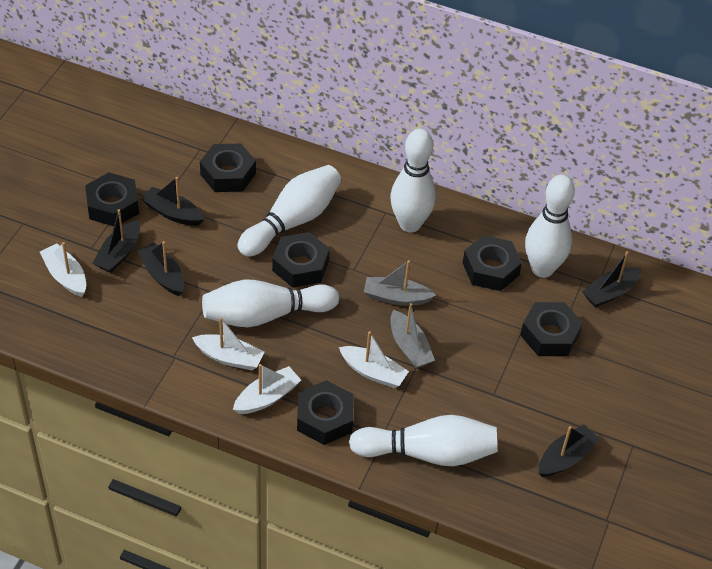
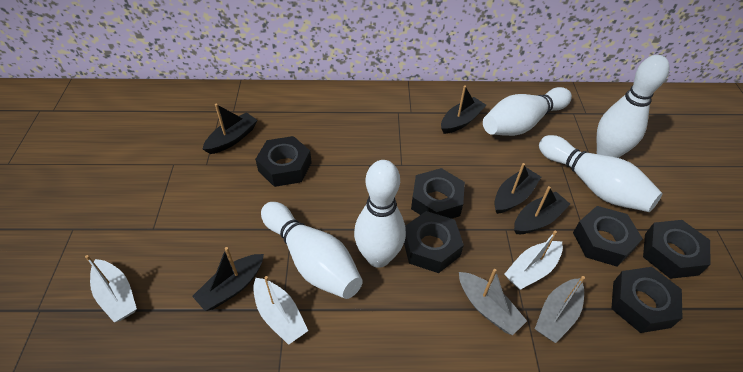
white boat: 4 -> 3

